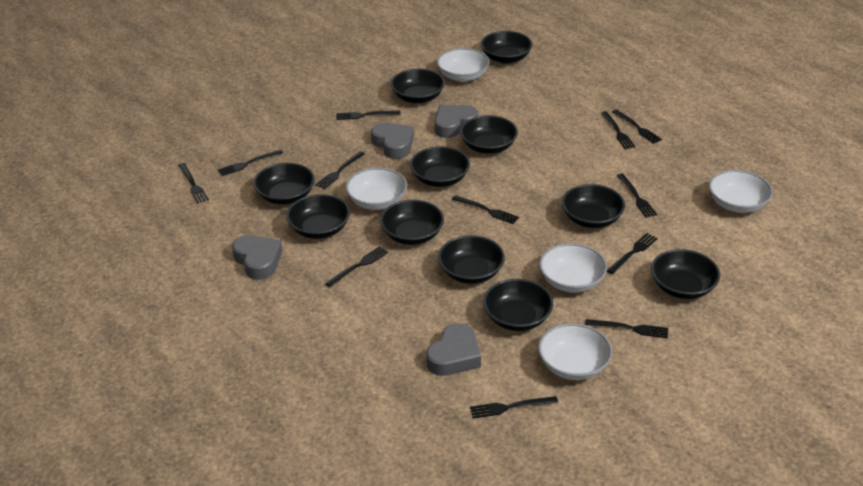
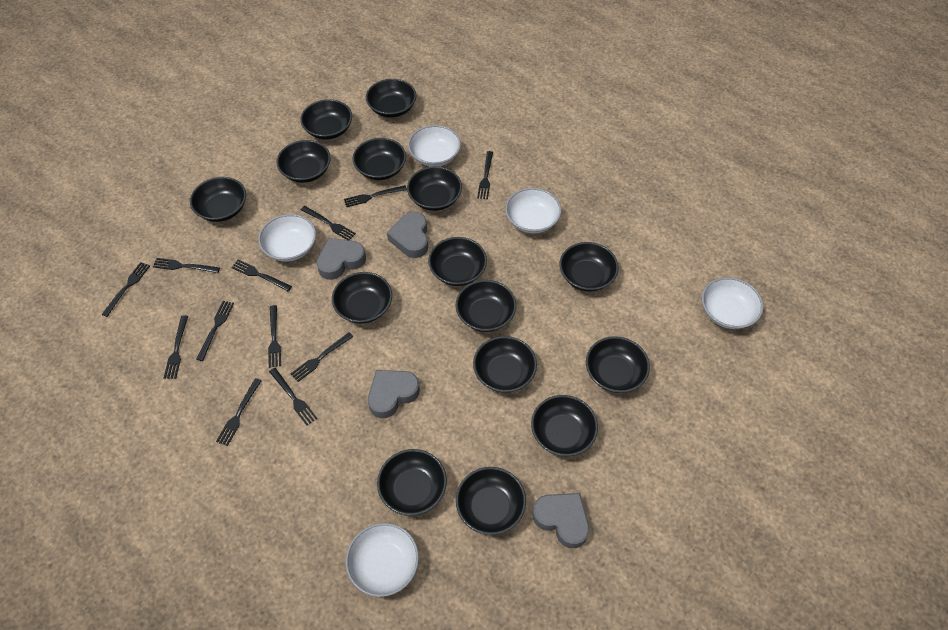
black bowl: 11 -> 15

